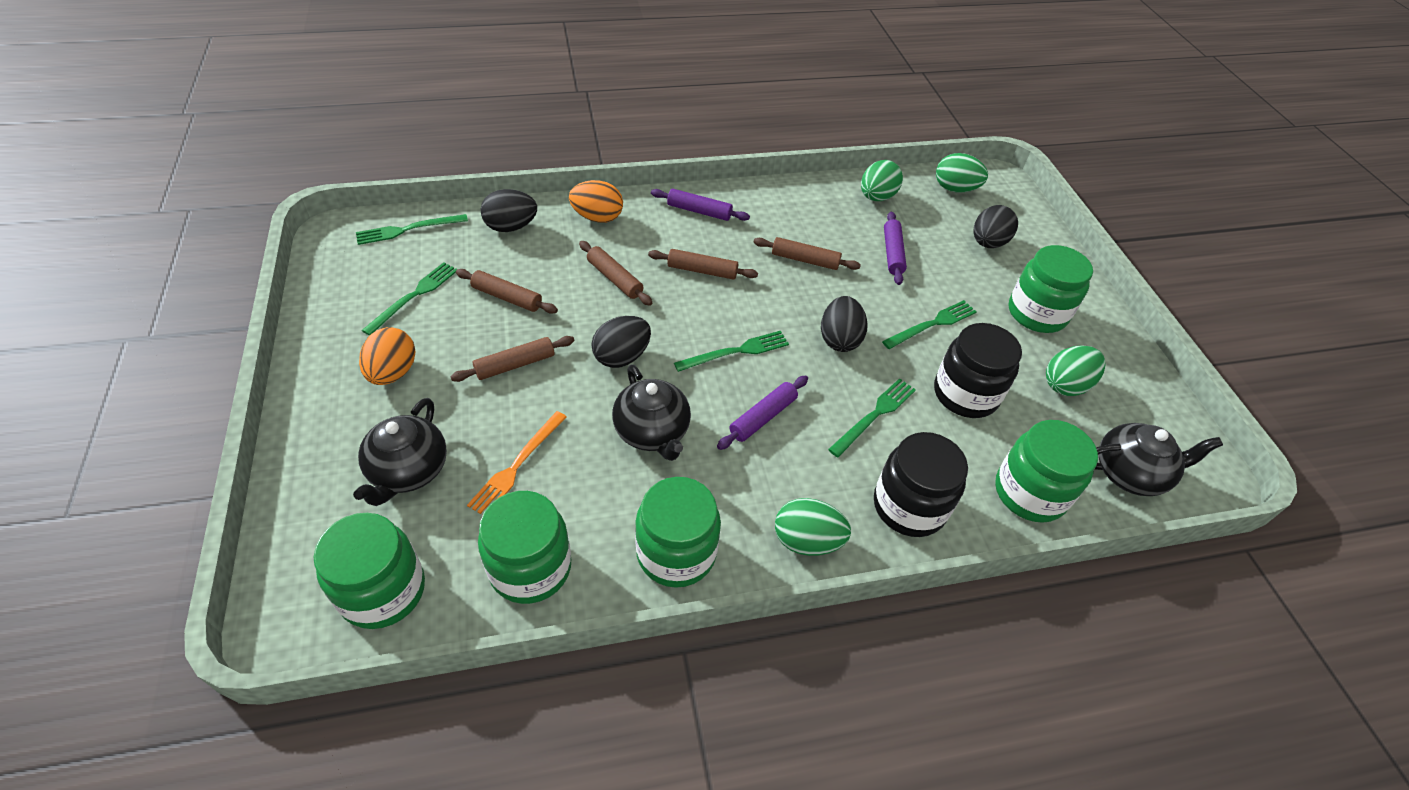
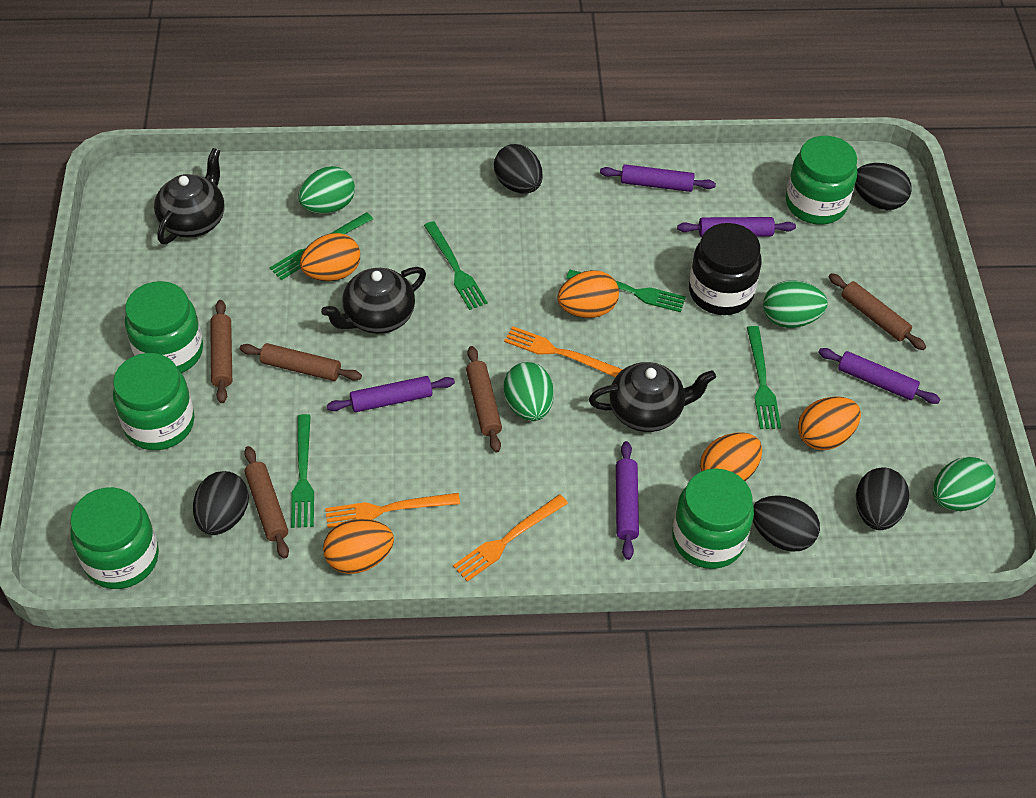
black egg: 4 -> 5
black jar: 2 -> 1
orange egg: 2 -> 5
orange fork: 1 -> 3
purple rolling pin: 3 -> 5

